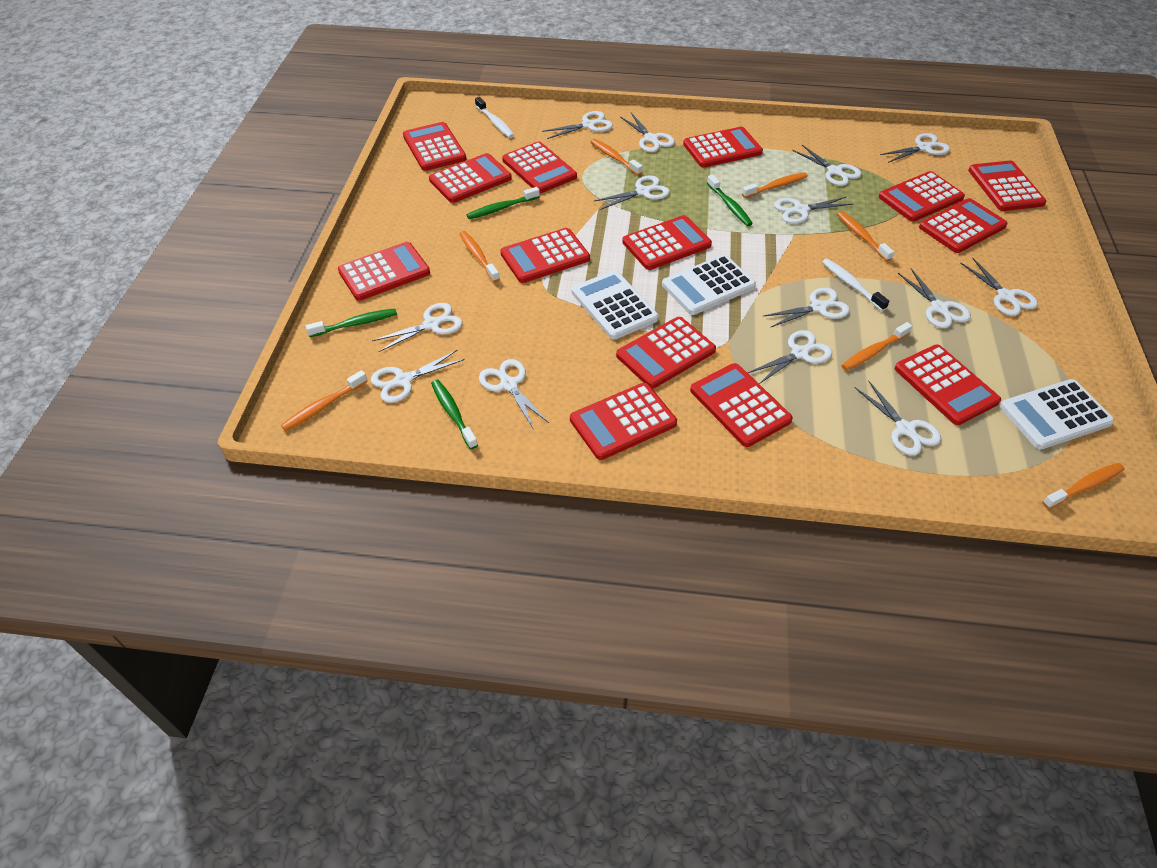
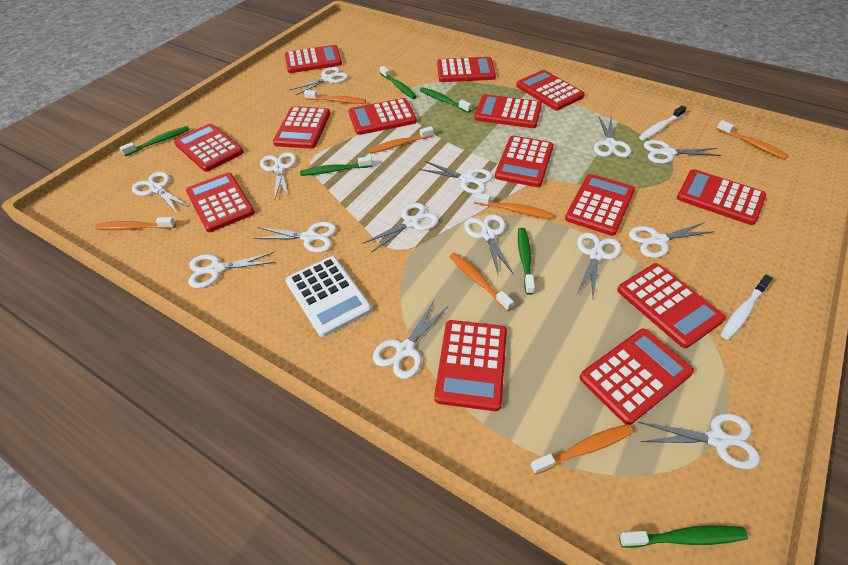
green toothbrush: 4 -> 6
white calculator: 3 -> 1

